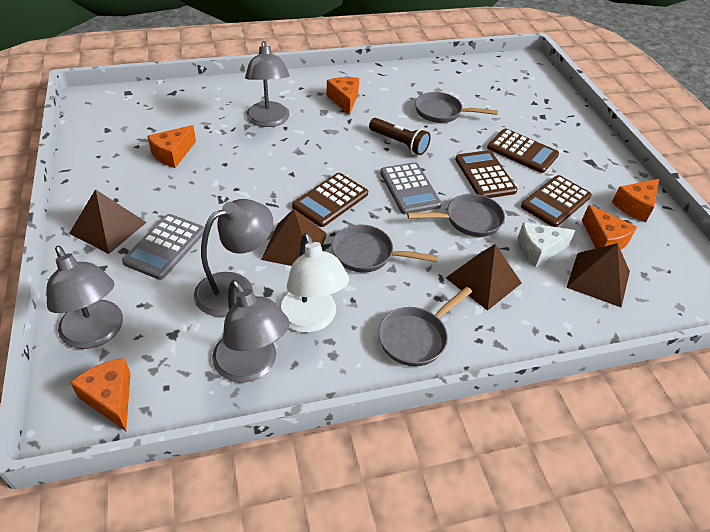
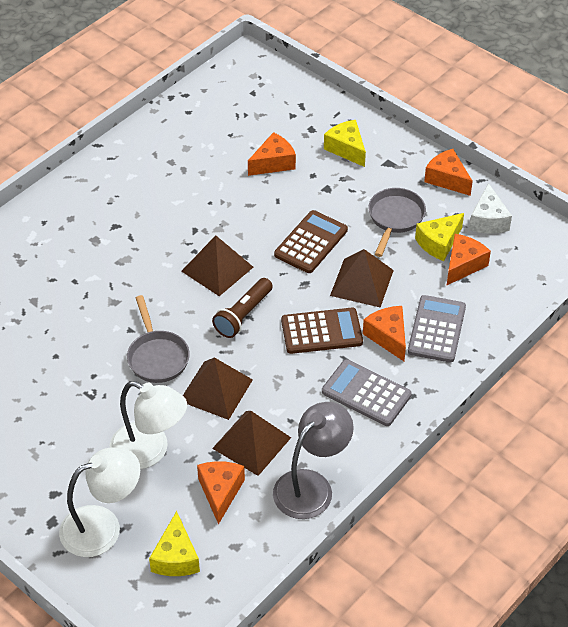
brown calculator: 4 -> 2
grey lamp: 4 -> 1
grey pan: 4 -> 2
white lamp: 1 -> 2
yellow cheese: 0 -> 3

